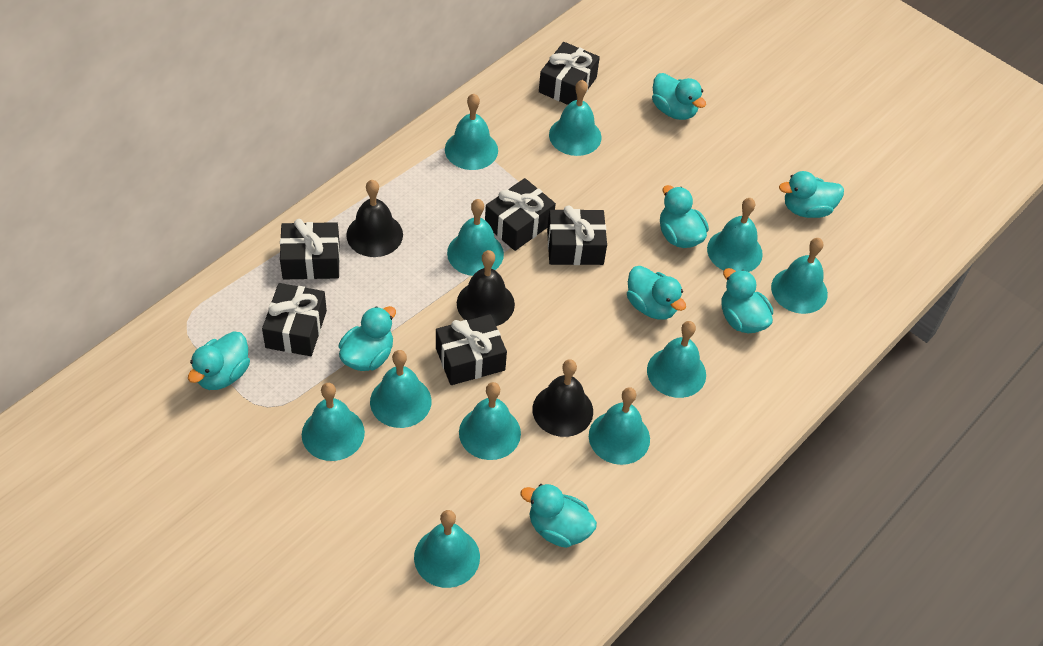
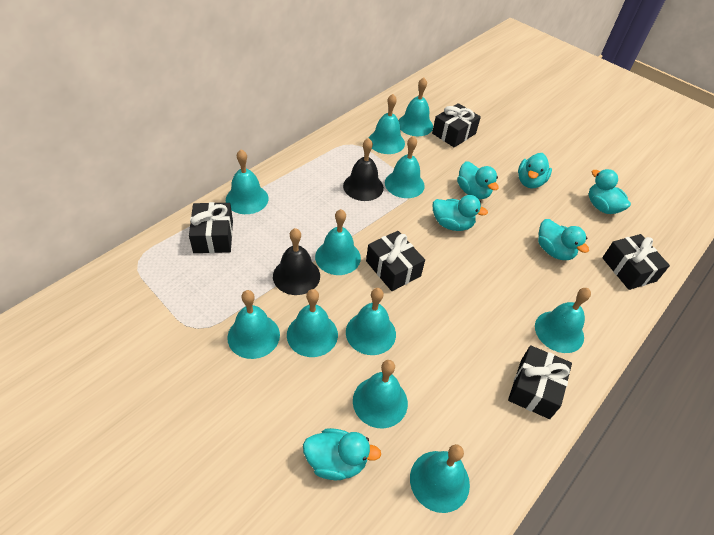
black bell: 3 -> 2
black gift: 6 -> 5
turquoise duck: 8 -> 6

